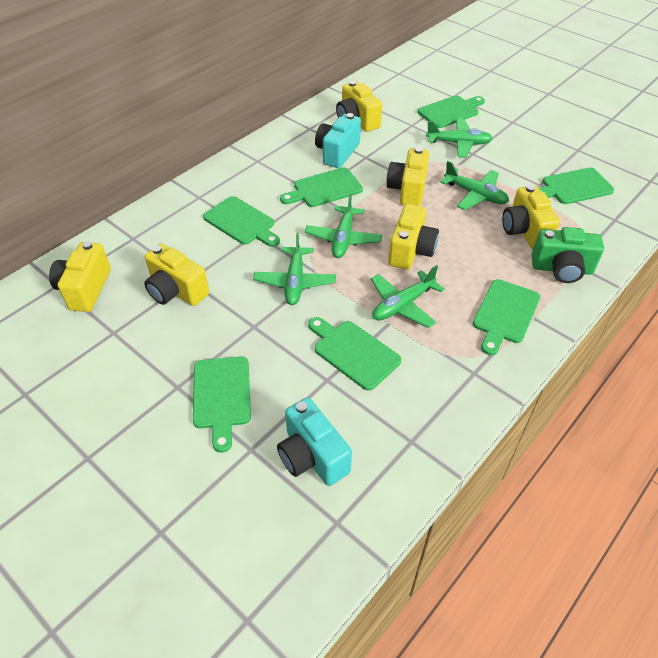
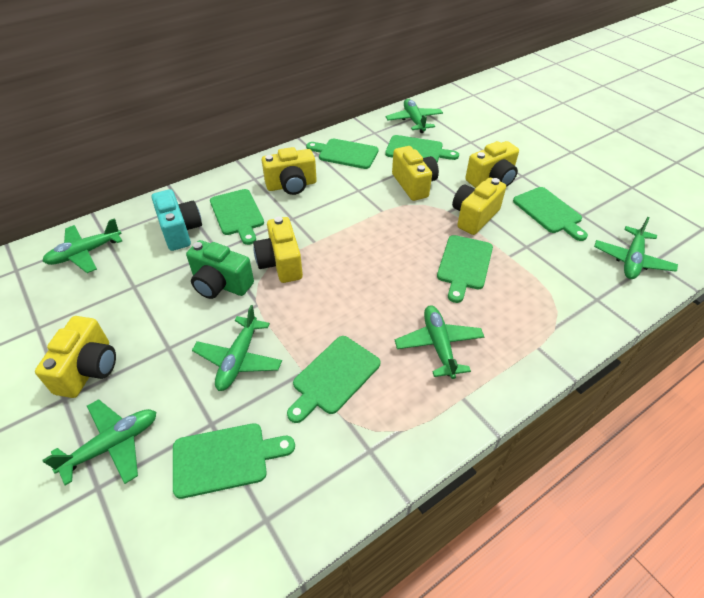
green plane: 5 -> 6
turquoise camera: 2 -> 1

